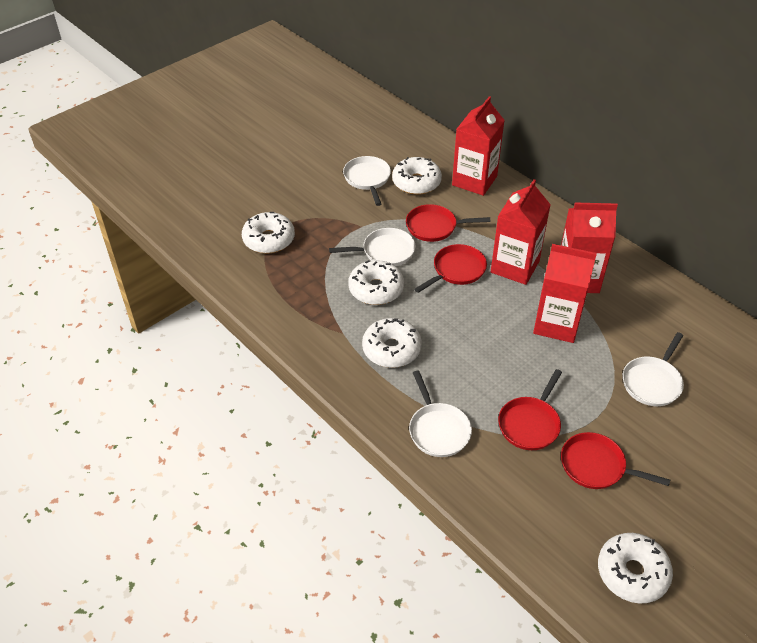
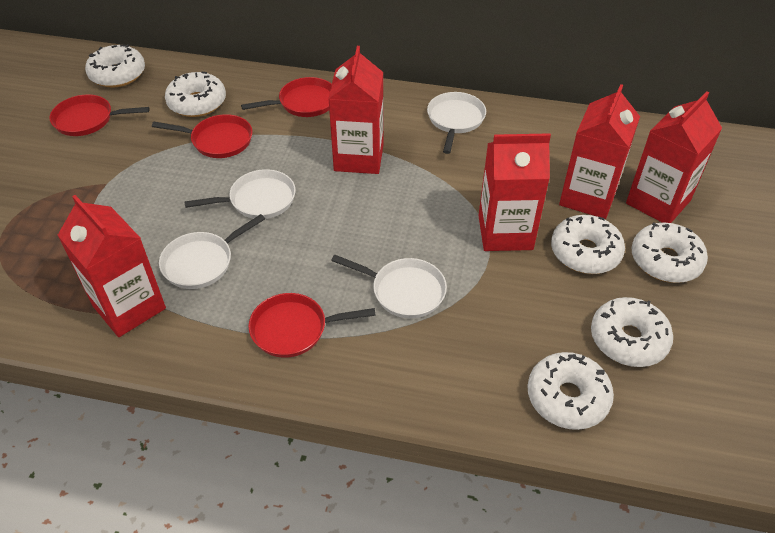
red carton: 4 -> 5
white donut: 5 -> 6

